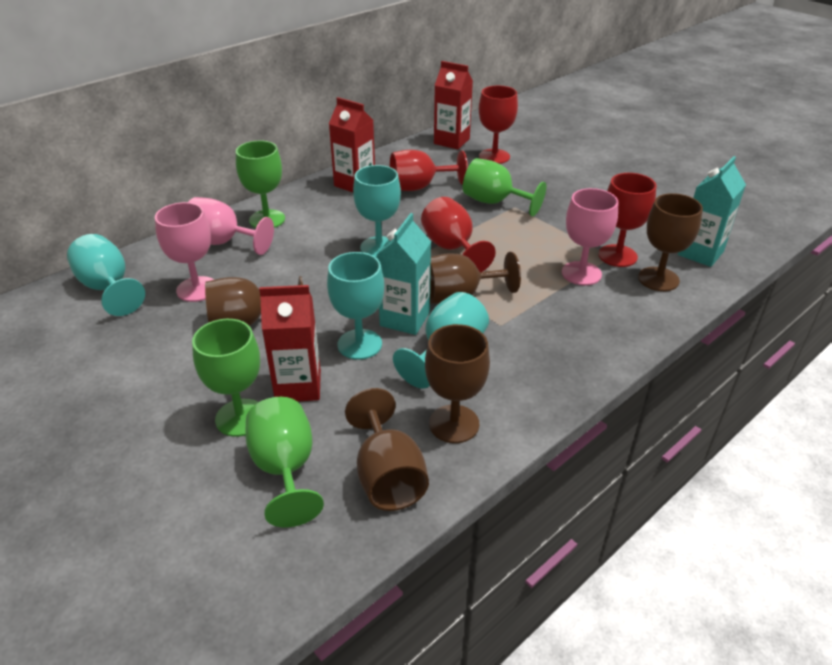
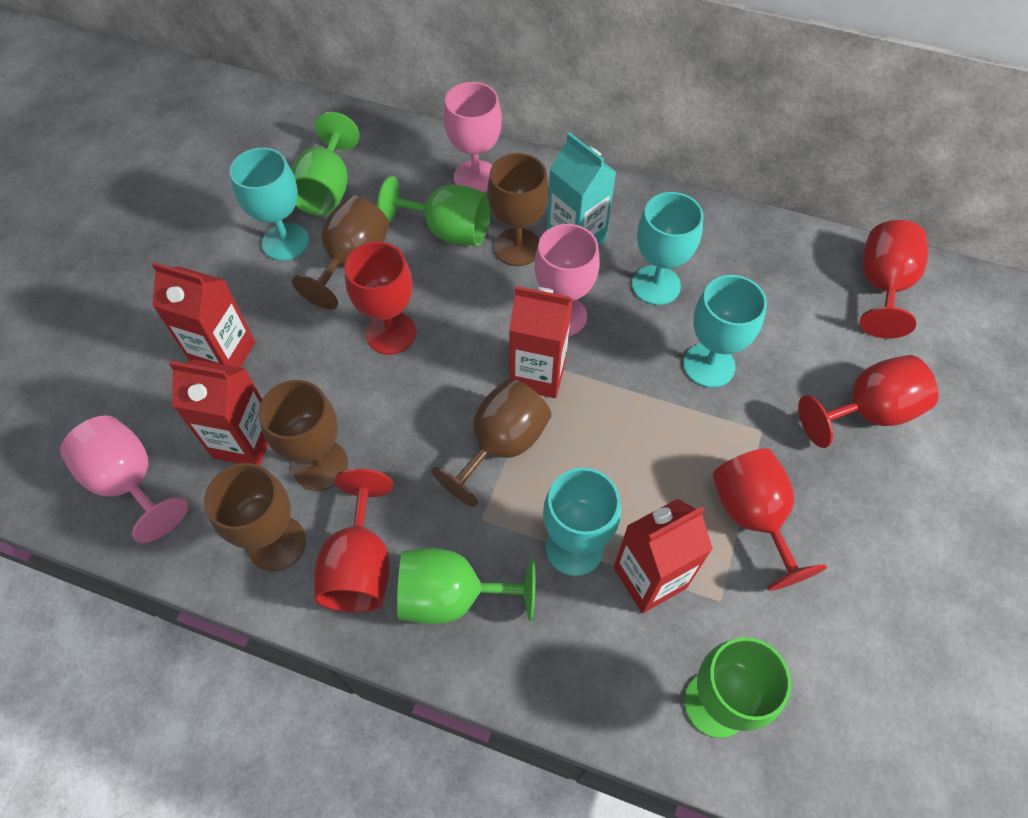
red carton: 3 -> 4
red goblet: 4 -> 5
turquoise carton: 2 -> 1

